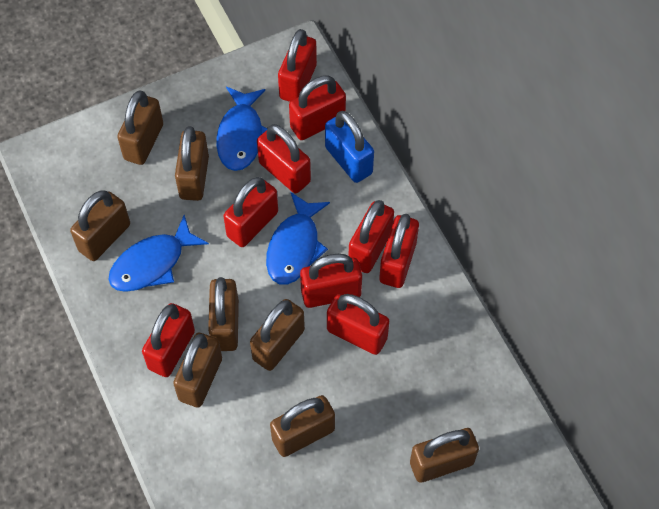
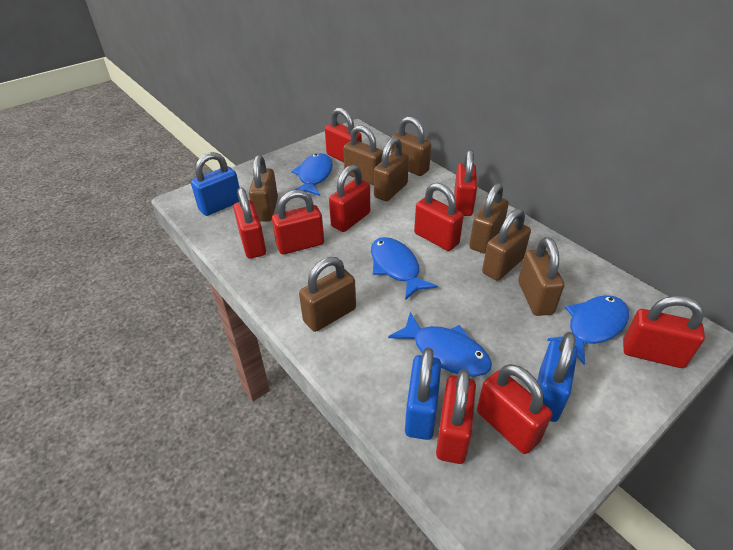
blue fish: 3 -> 4
blue padlock: 1 -> 3

